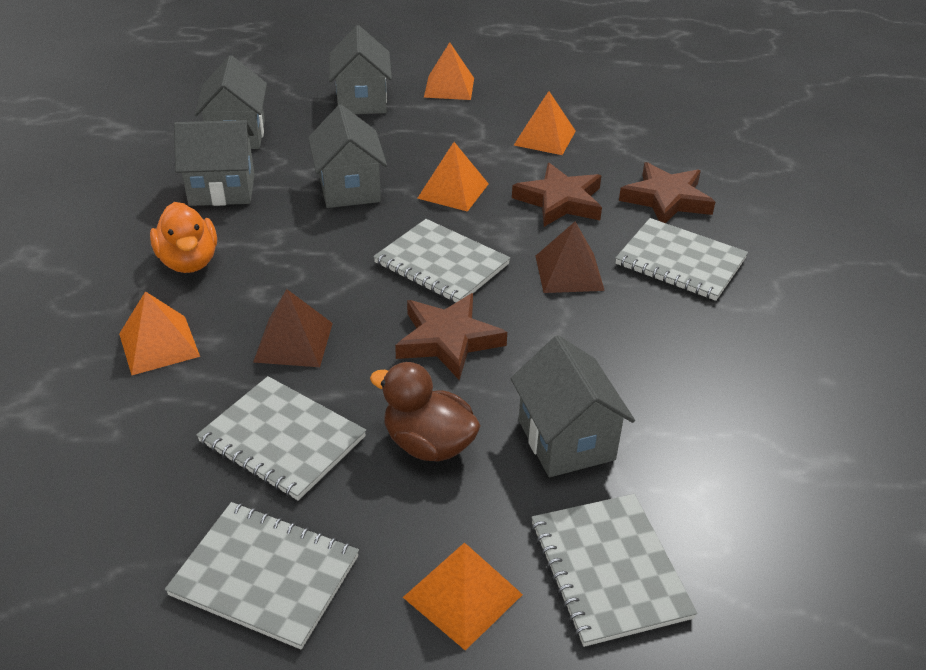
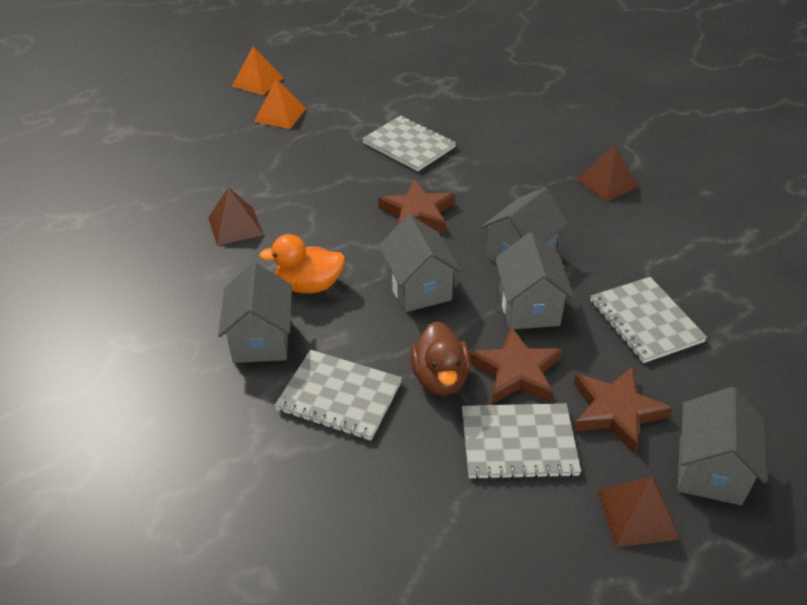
brown pyramid: 2 -> 3
grey notebook: 5 -> 4
orange pyramid: 5 -> 2

